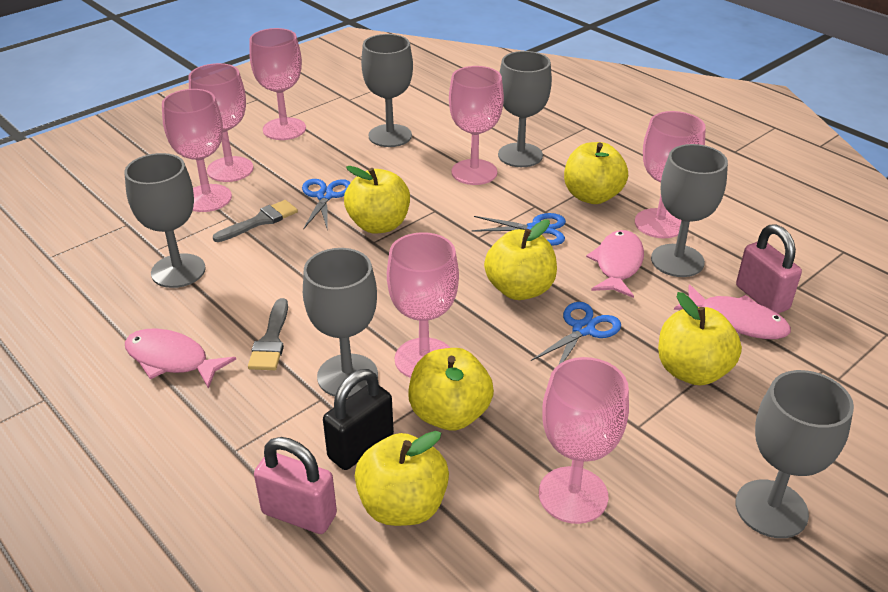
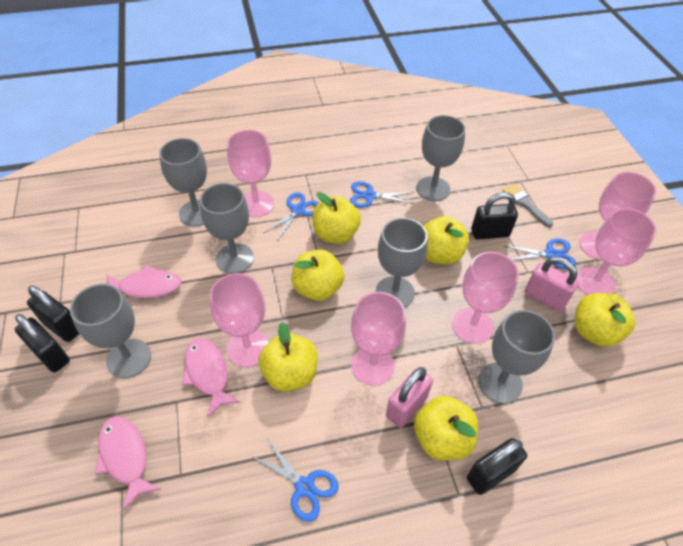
black padlock: 1 -> 4
blue scissors: 3 -> 4
grey brush: 2 -> 1
pink goblet: 7 -> 6

